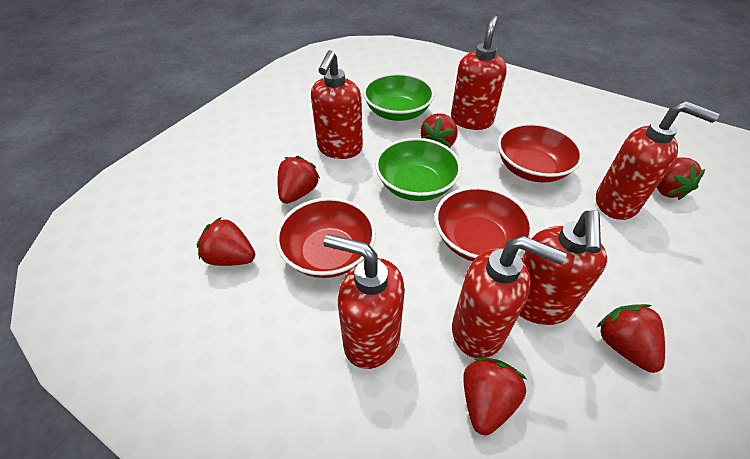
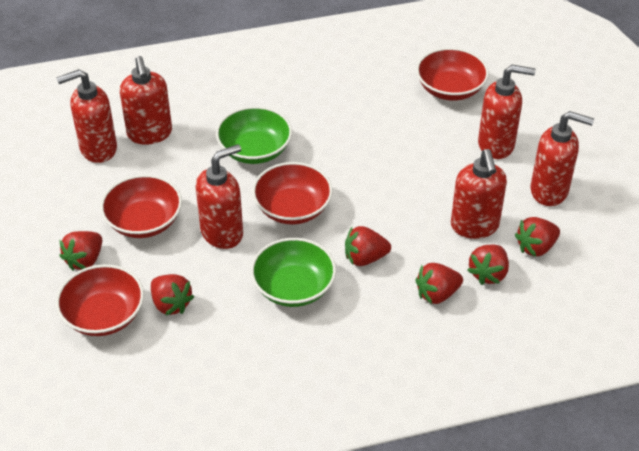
red bowl: 3 -> 4

